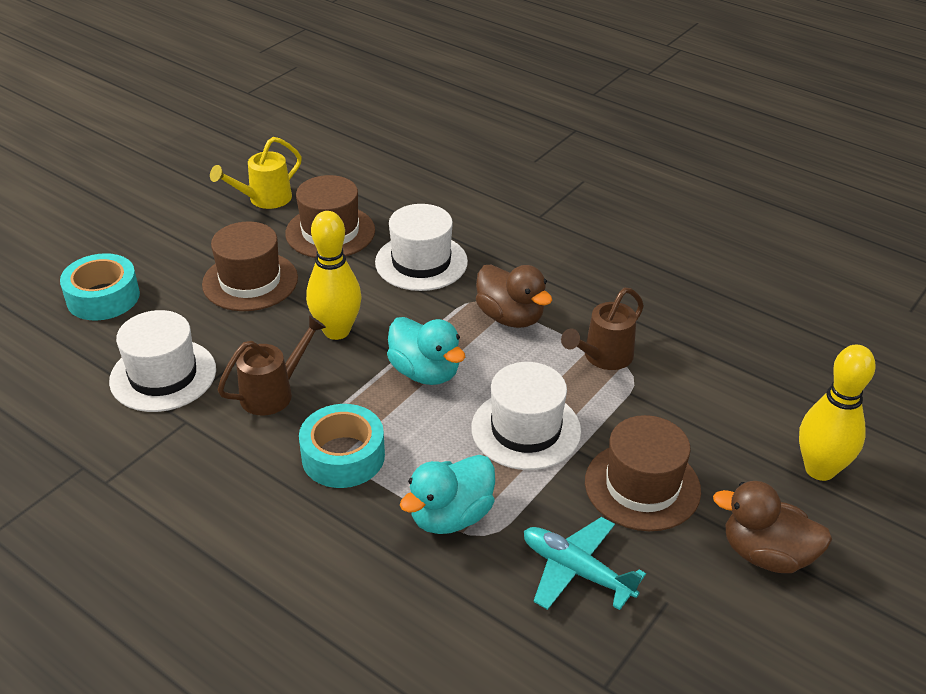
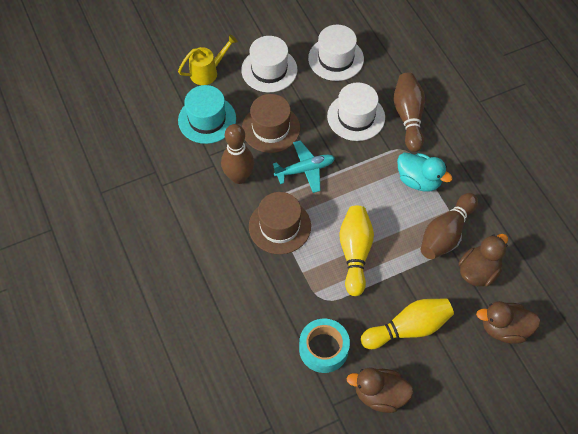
brown bowling pin: 0 -> 3
brown duck: 2 -> 3
brown hat: 3 -> 2
brown watering can: 2 -> 0
turquoise duck: 2 -> 1
turquoise hat: 0 -> 1
turquoise tape: 2 -> 1

